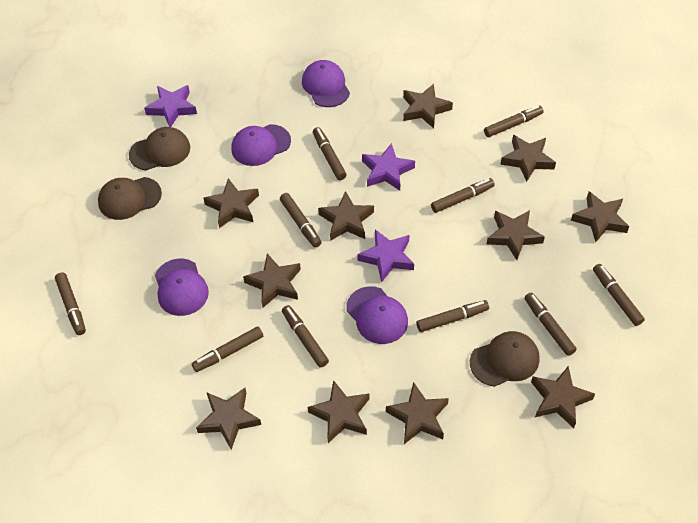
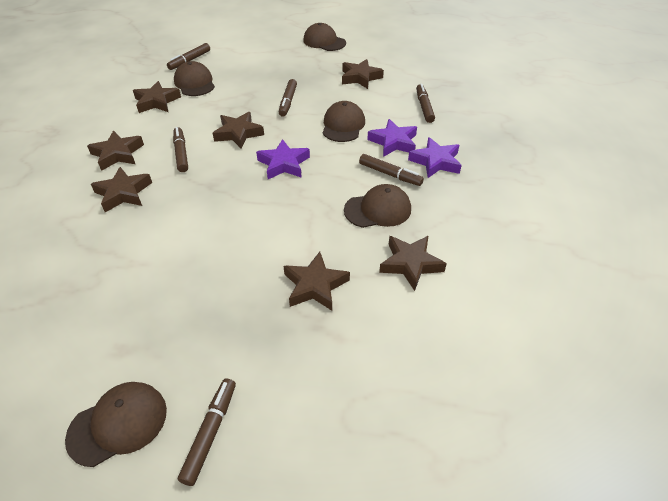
brown cap: 3 -> 5
brown marker: 10 -> 6
brown star: 11 -> 7
purple cap: 4 -> 0

